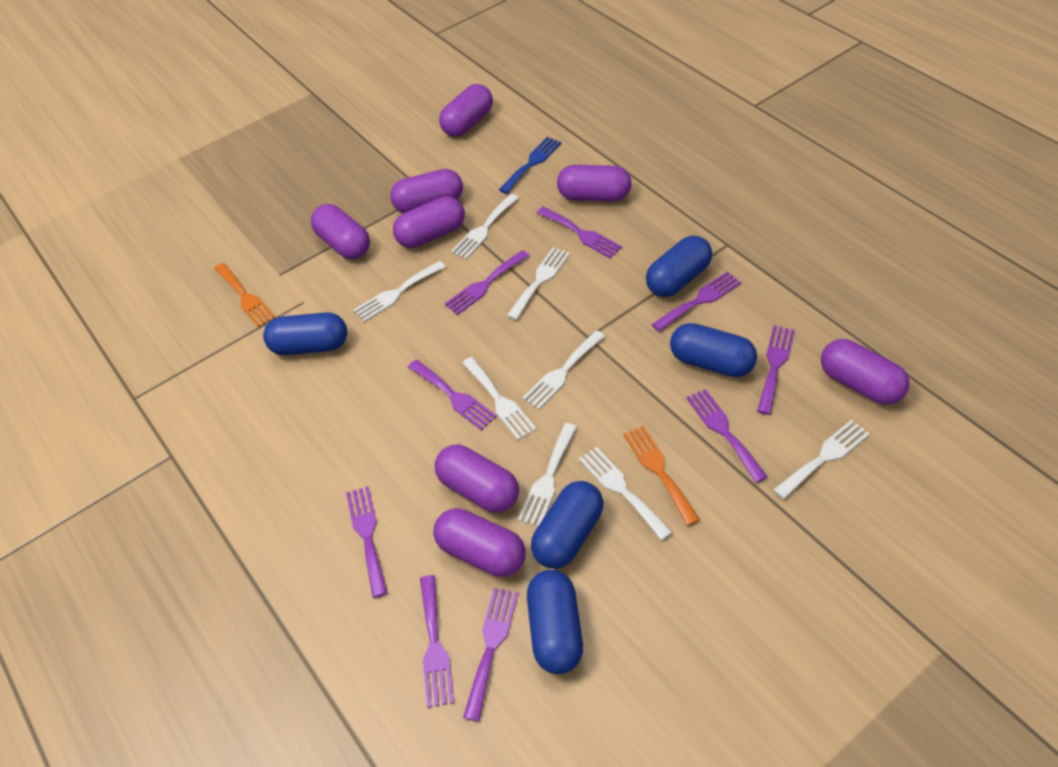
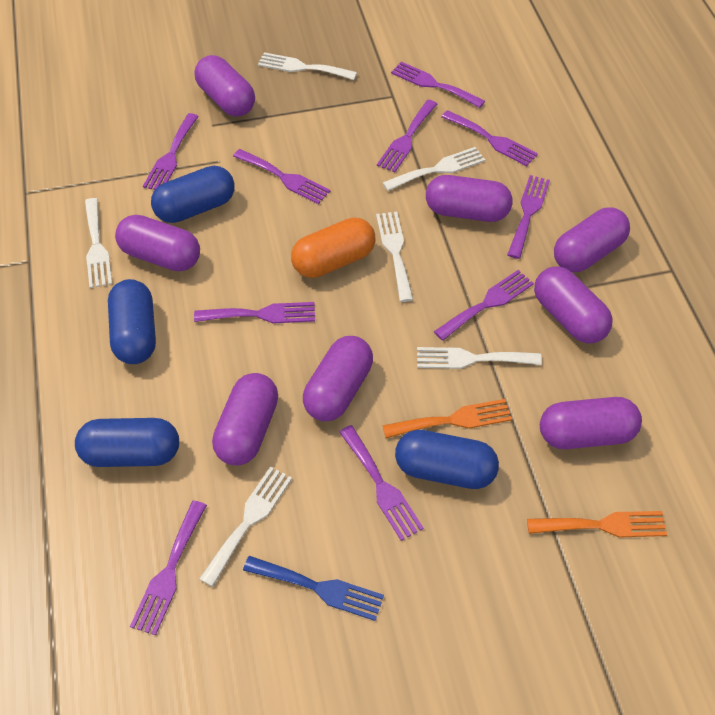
blue capsule: 5 -> 4
orange capsule: 0 -> 1
purple fork: 9 -> 10
white fork: 8 -> 6

